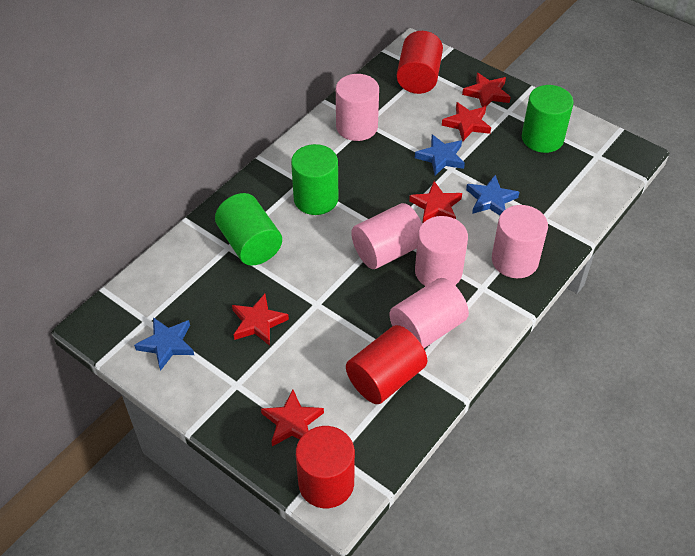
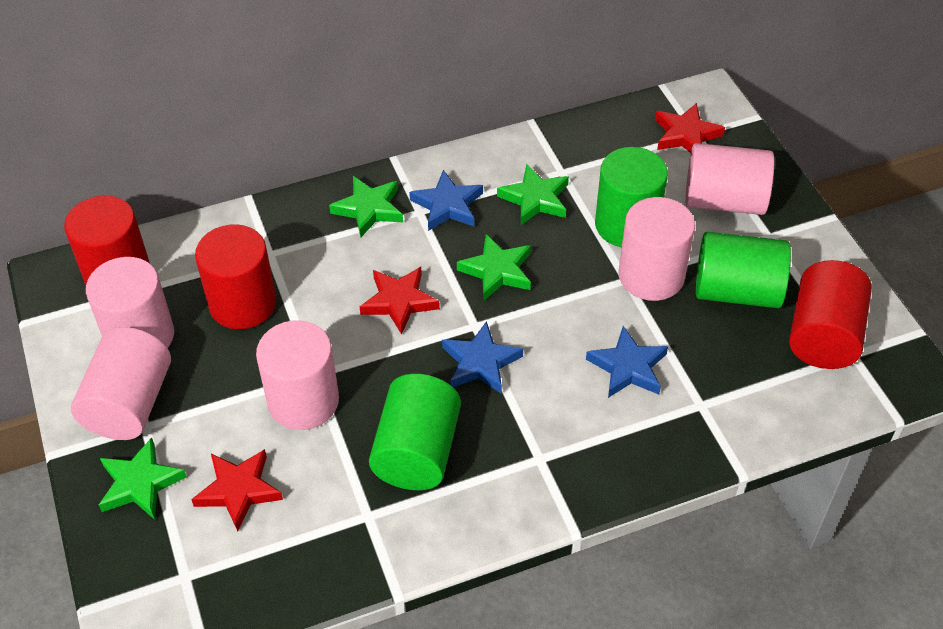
green star: 0 -> 4
red star: 5 -> 3

